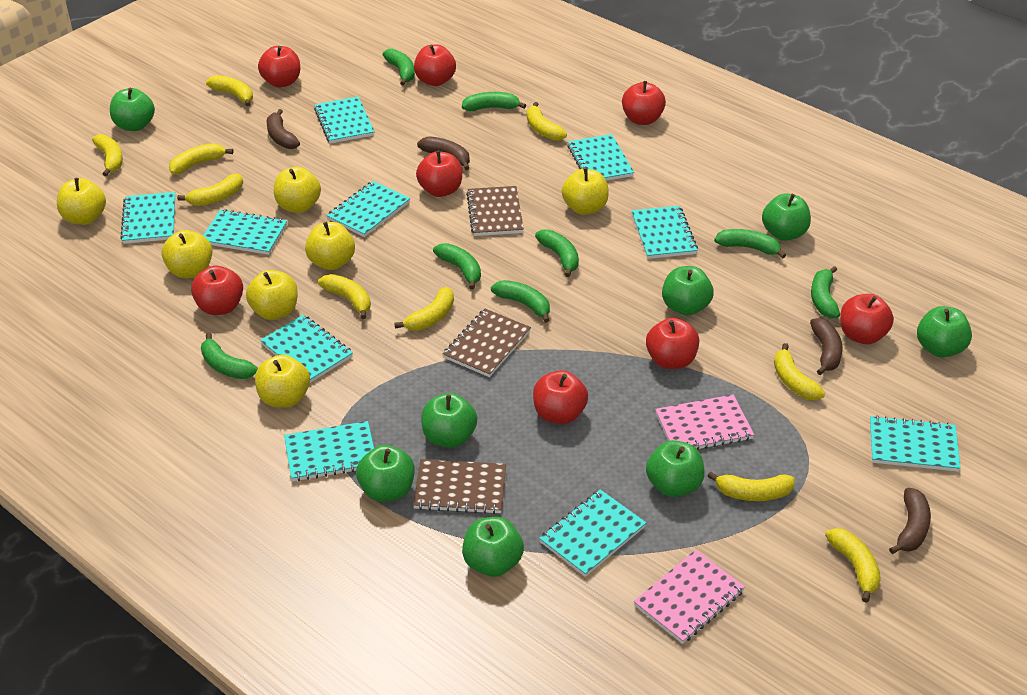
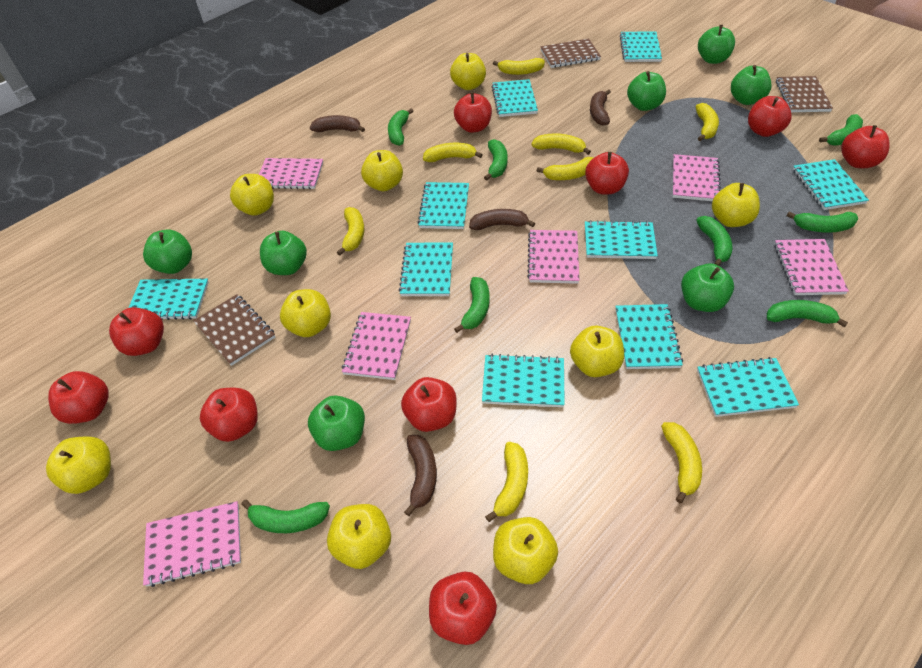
green apple: 8 -> 7
pink notebook: 2 -> 6
red apple: 8 -> 9
yellow apple: 7 -> 9
yellow banana: 10 -> 8

